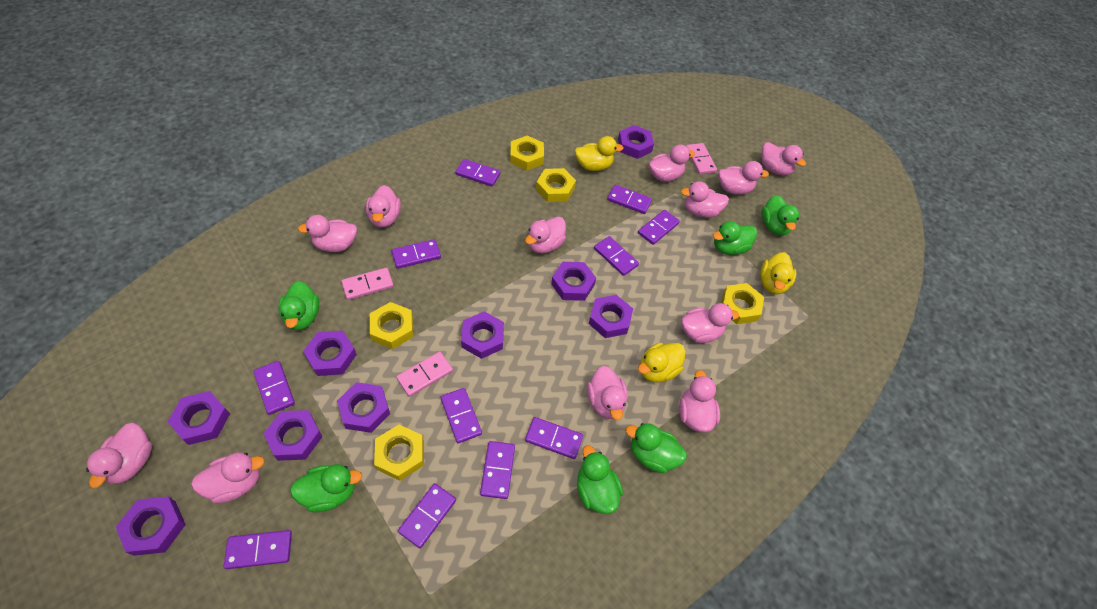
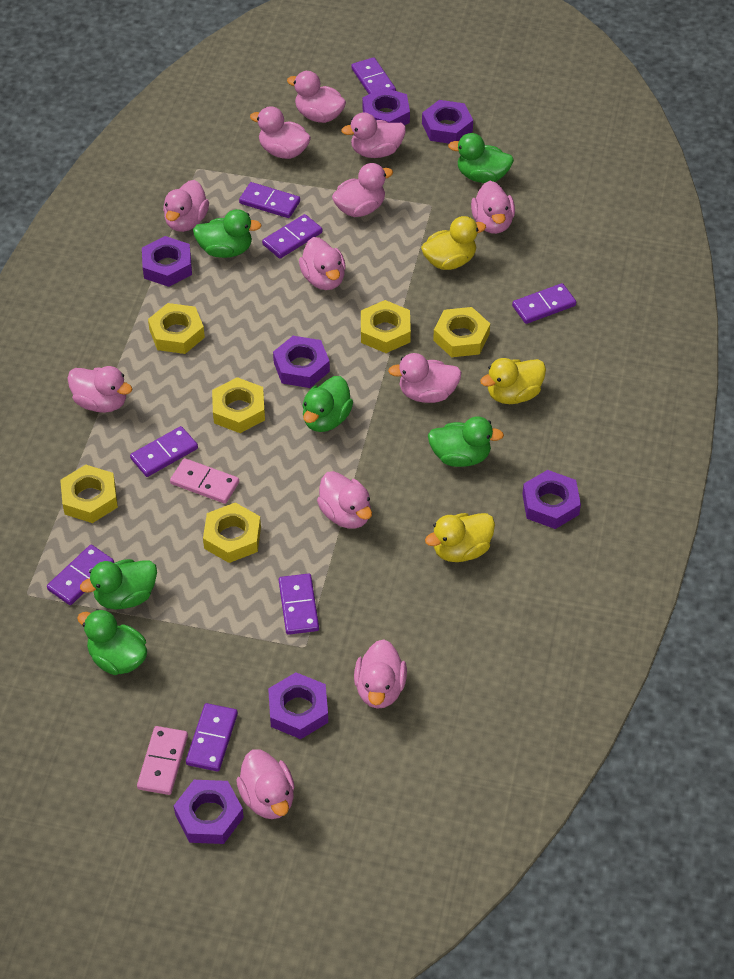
pink domino: 3 -> 2
purple domino: 11 -> 8
purple nut: 9 -> 7
yellow nut: 5 -> 6

